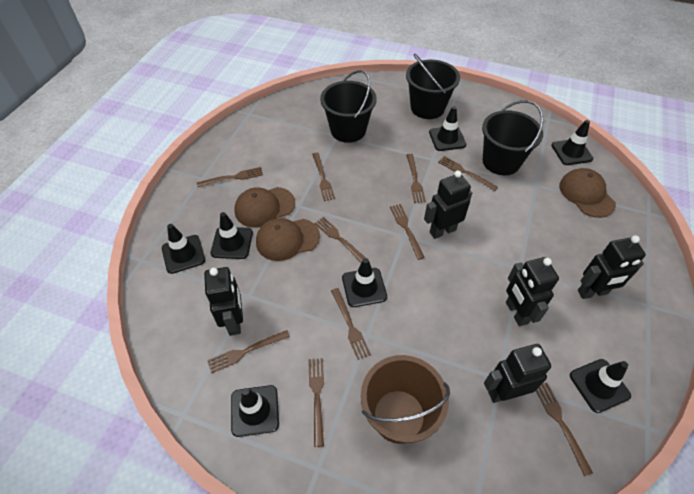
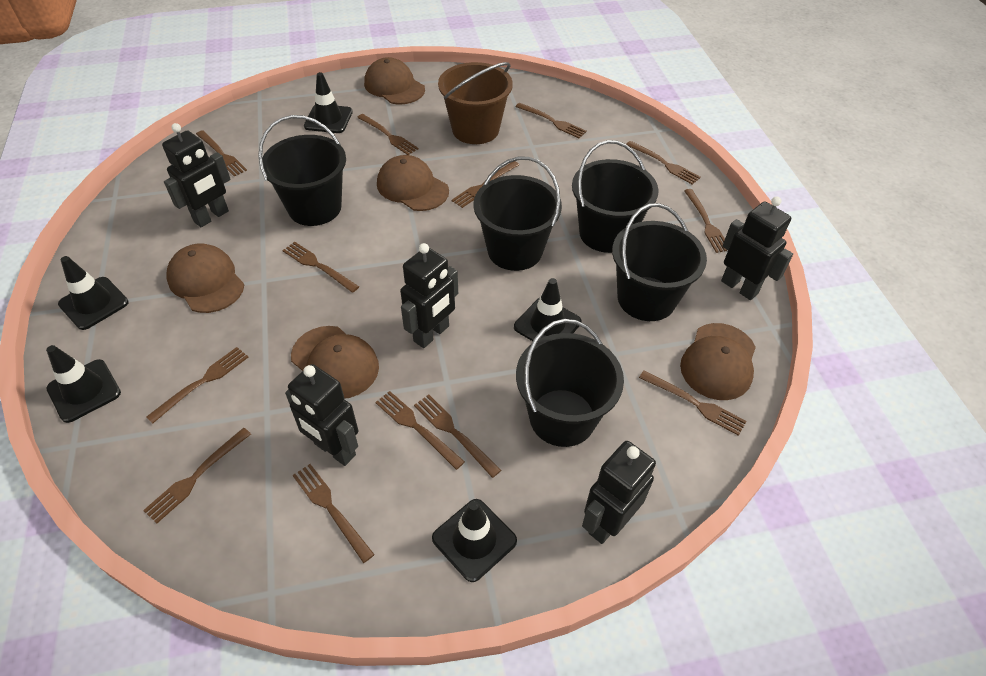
black bucket: 3 -> 5
black traffic cone: 7 -> 5
brown cap: 3 -> 5
brown fork: 10 -> 13

